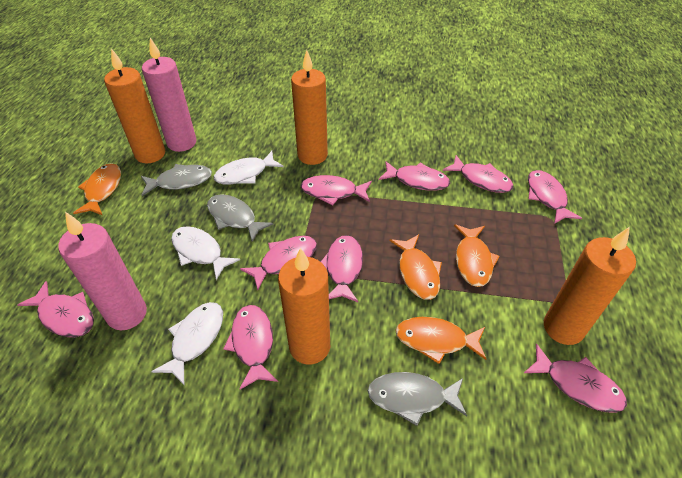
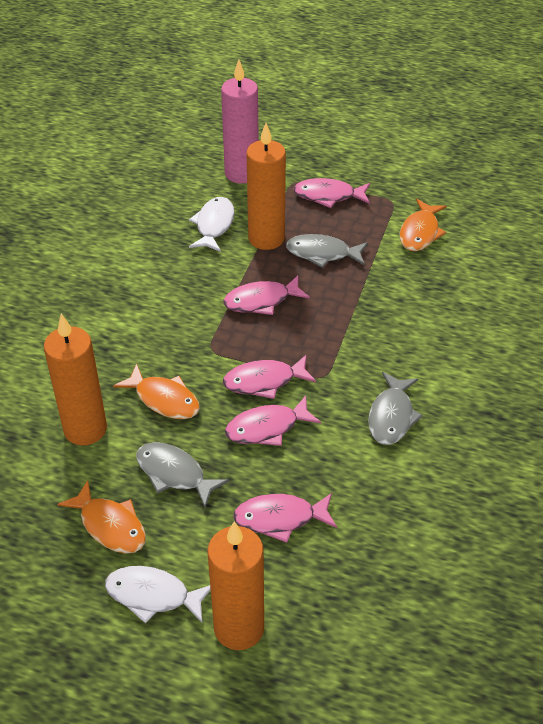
orange candle: 4 -> 3
orange fish: 4 -> 3
pink candle: 2 -> 1
pink fish: 9 -> 5
white fish: 3 -> 2

